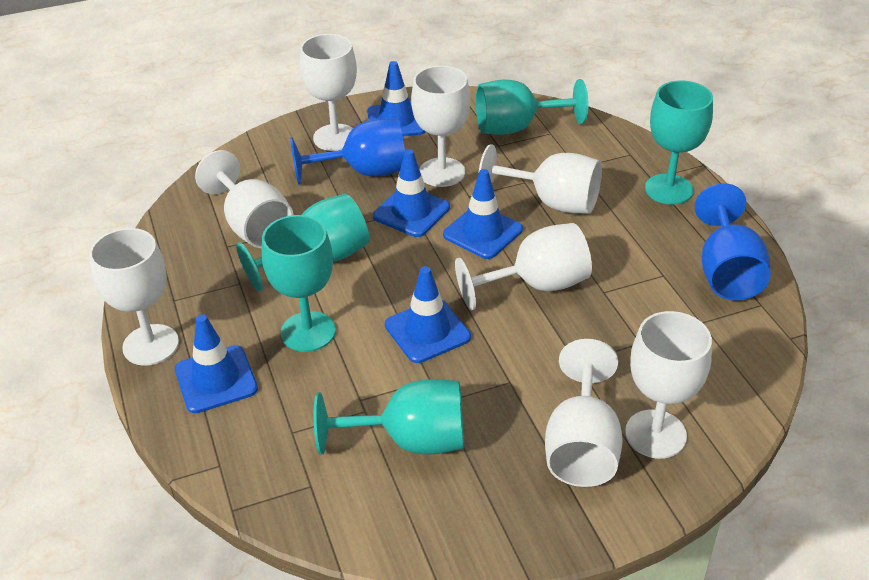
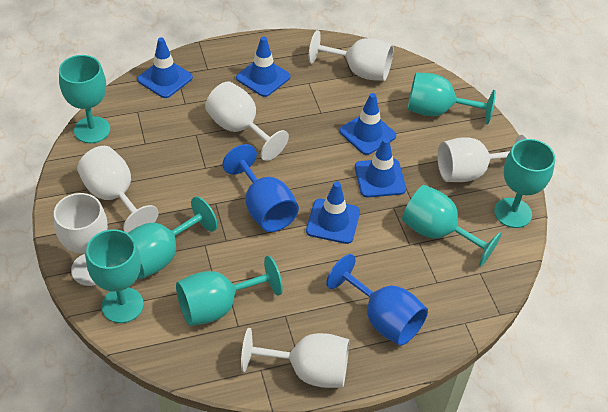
turquoise goblet: 5 -> 7
white goblet: 8 -> 6

